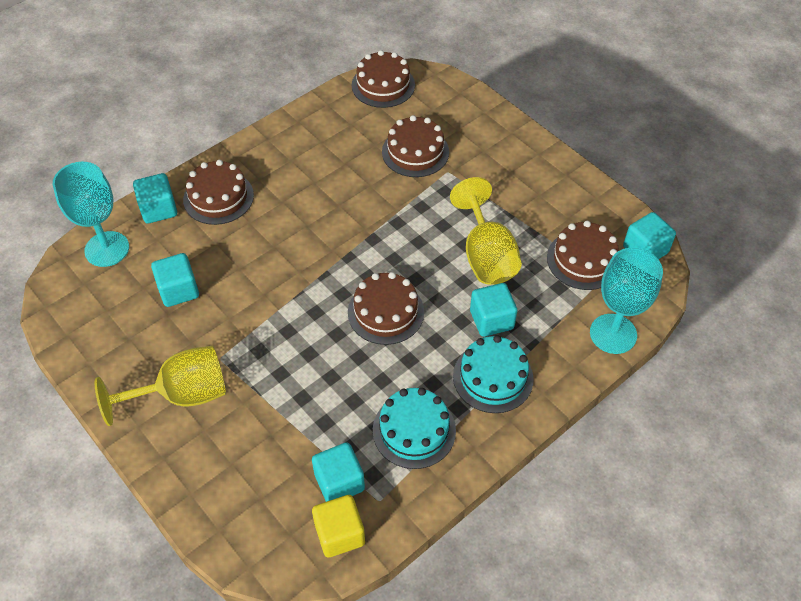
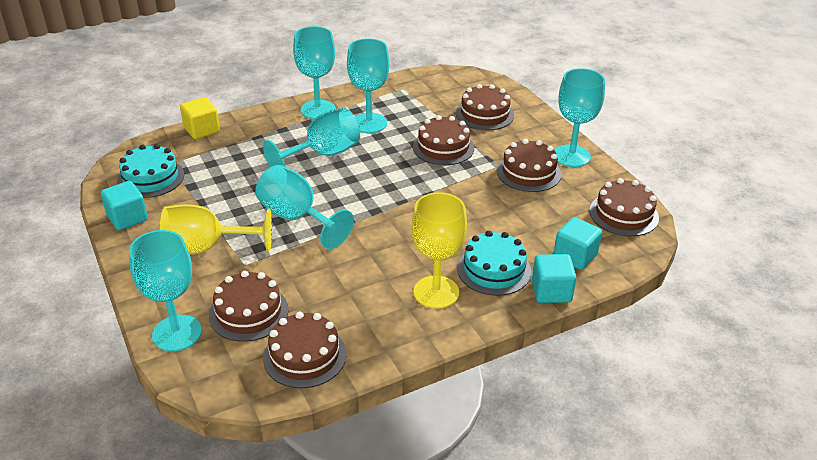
brown cake: 5 -> 6
turquoise cube: 5 -> 3
turquoise goblet: 2 -> 6

